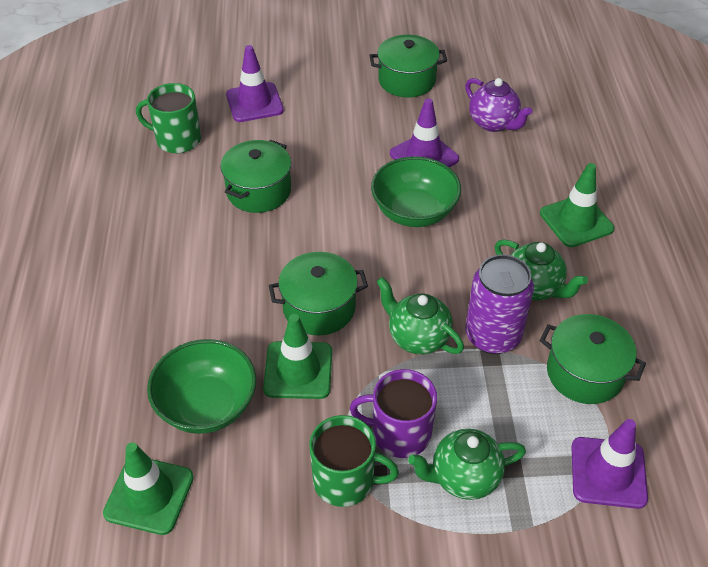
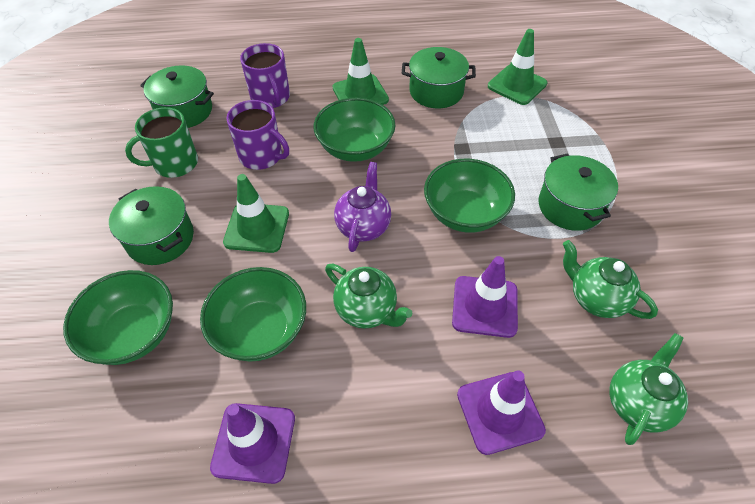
green bowl: 2 -> 4
green mug: 2 -> 1
purple can: 1 -> 0
purple mug: 1 -> 2

